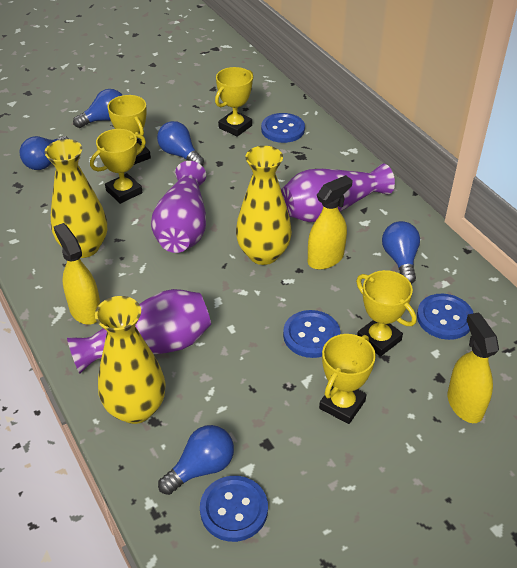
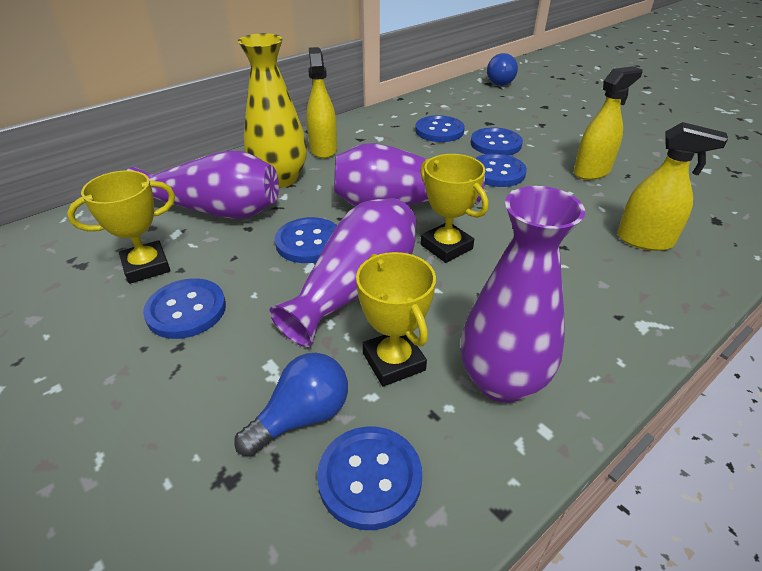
blue button: 4 -> 6
blue light bulb: 5 -> 2
purple vase: 3 -> 4
yellow trophy: 5 -> 3
yellow vase: 3 -> 1

